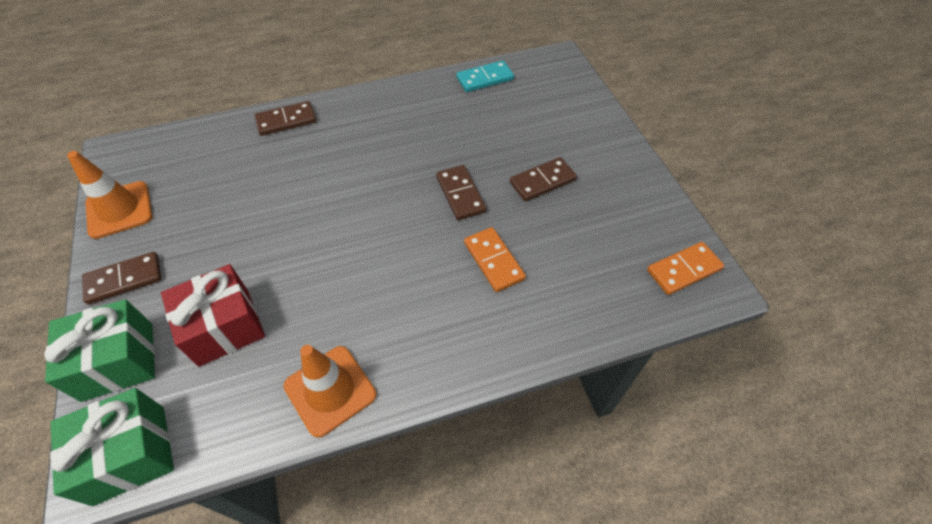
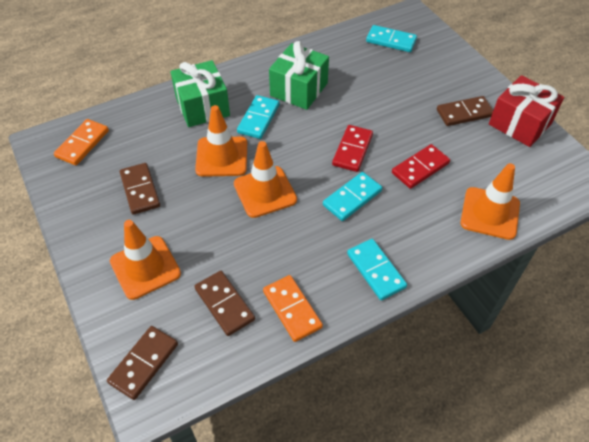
orange traffic cone: 2 -> 4
red domino: 0 -> 2
turquoise domino: 1 -> 4

